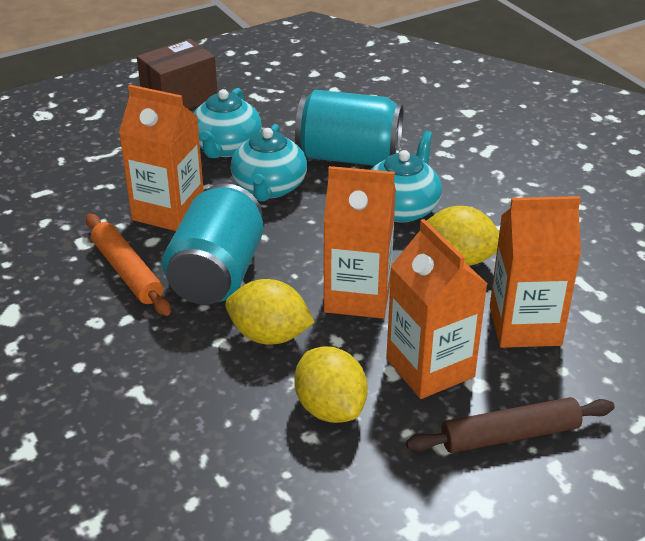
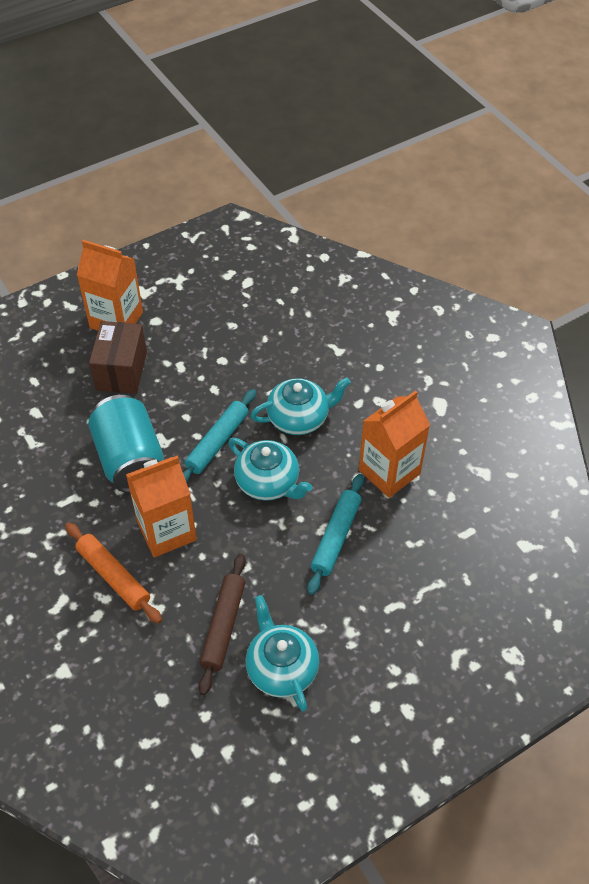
orange carton: 4 -> 3
turquoise can: 2 -> 1
turquoise rolling pin: 0 -> 2
yellow lemon: 3 -> 0

